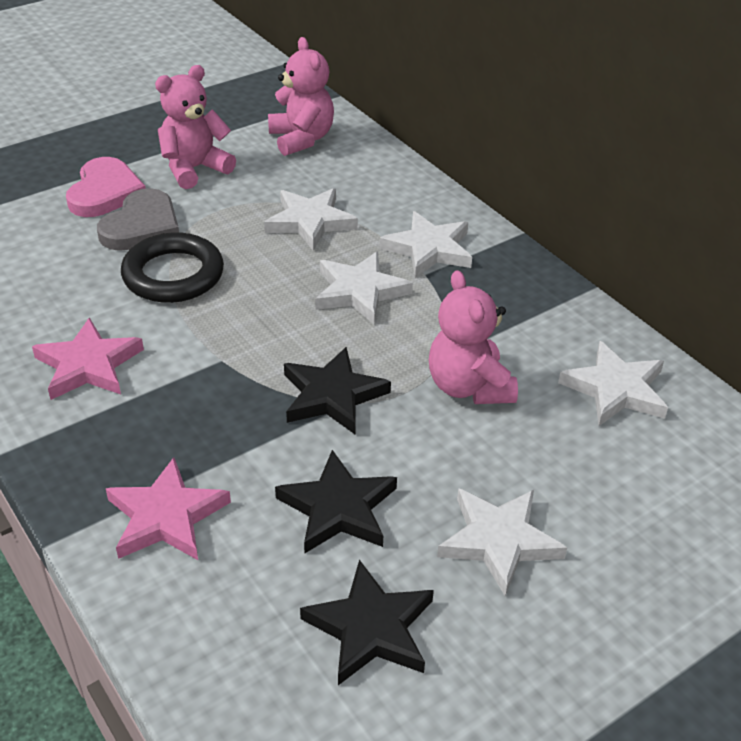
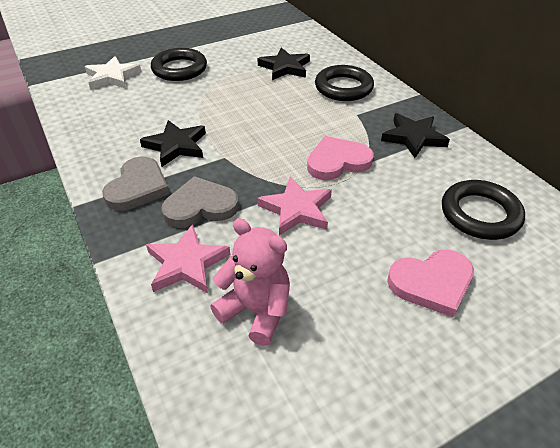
black ring: 1 -> 3
grey heart: 1 -> 2
pink heart: 1 -> 2
pink teddy bear: 3 -> 1
white star: 5 -> 1

